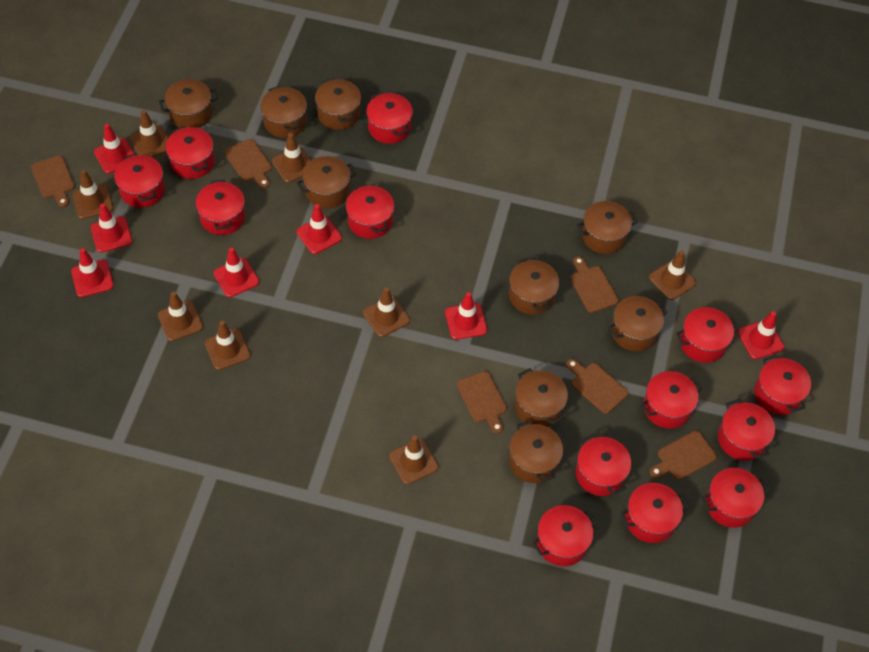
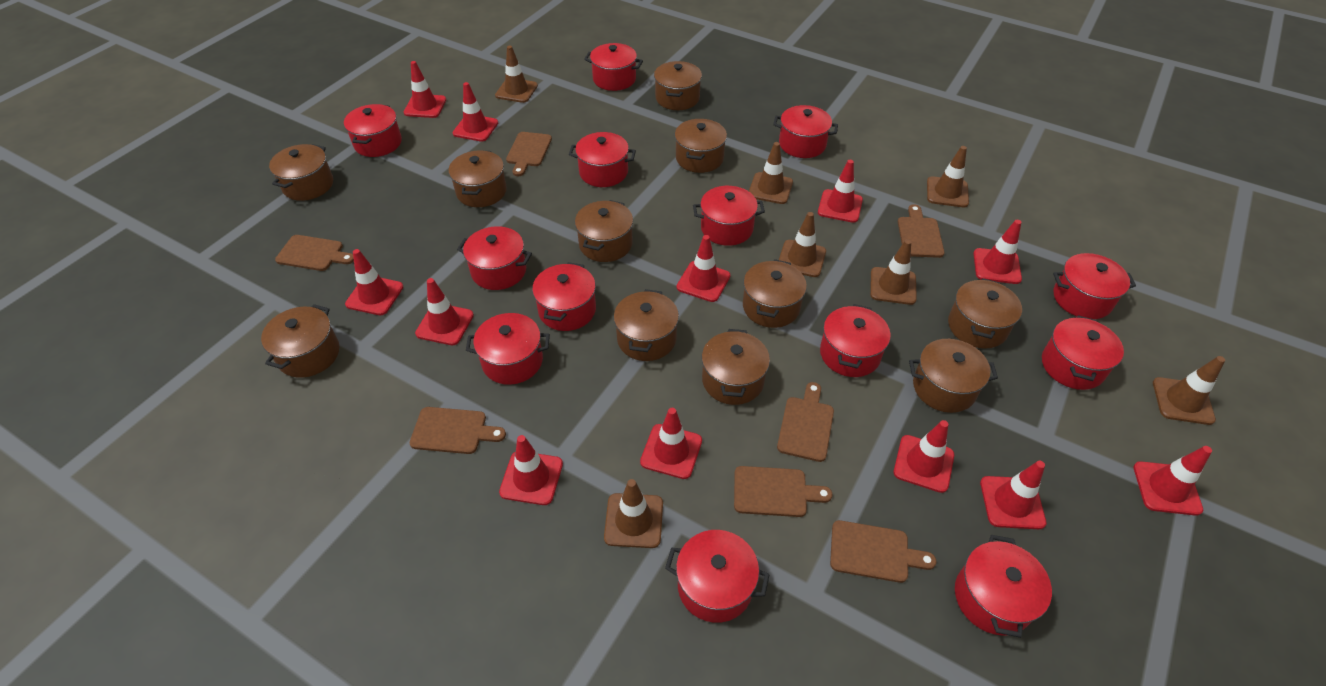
brown cutting board: 6 -> 7
brown pot: 9 -> 11
brown traffic cone: 8 -> 7
red traffic cone: 7 -> 12

